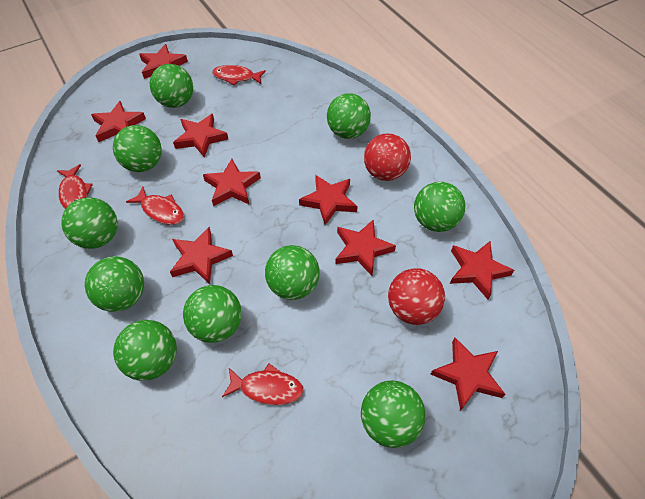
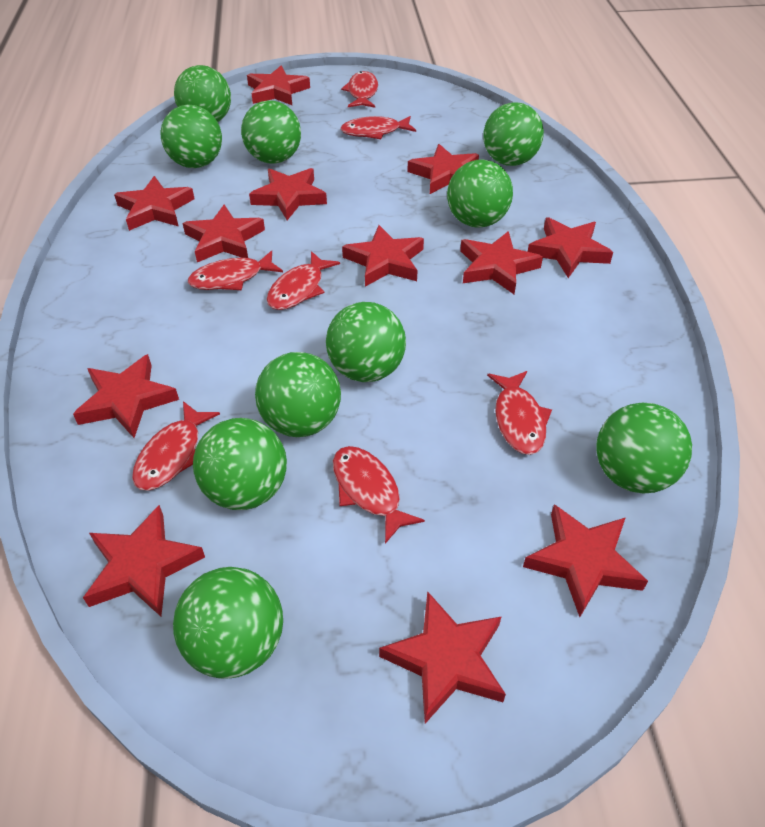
red ball: 2 -> 0
red fish: 4 -> 7
red star: 9 -> 12

